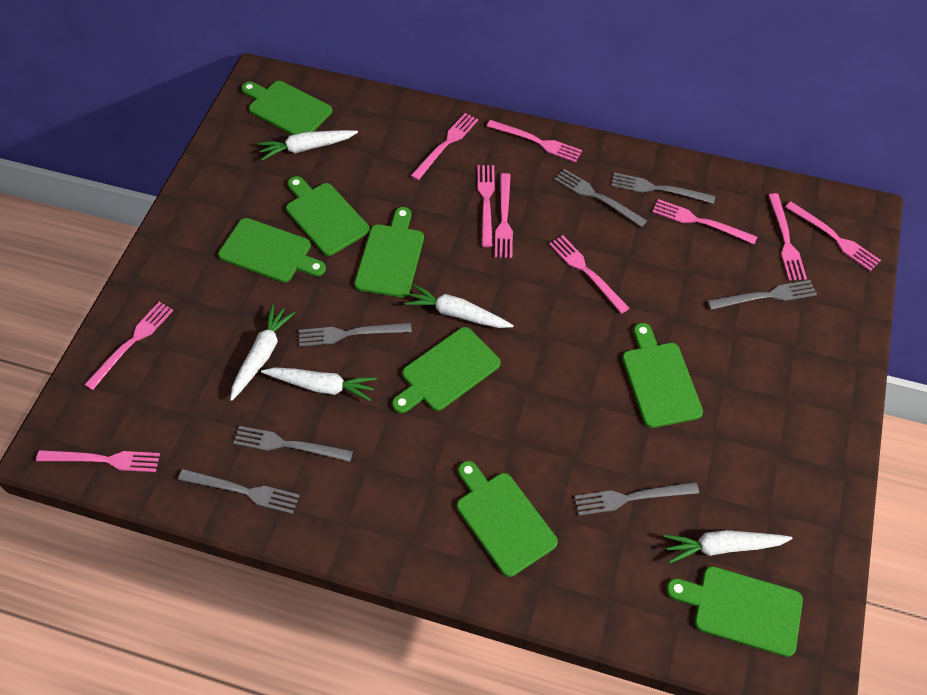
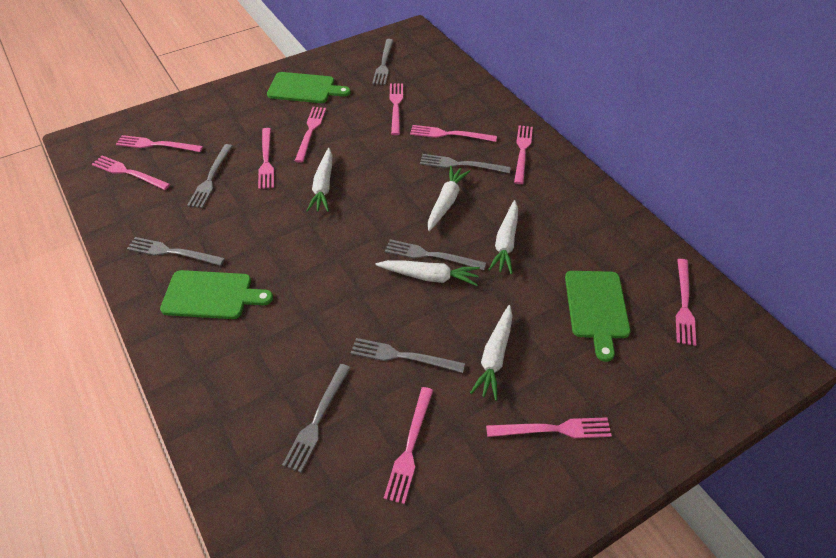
green cutting board: 8 -> 3

